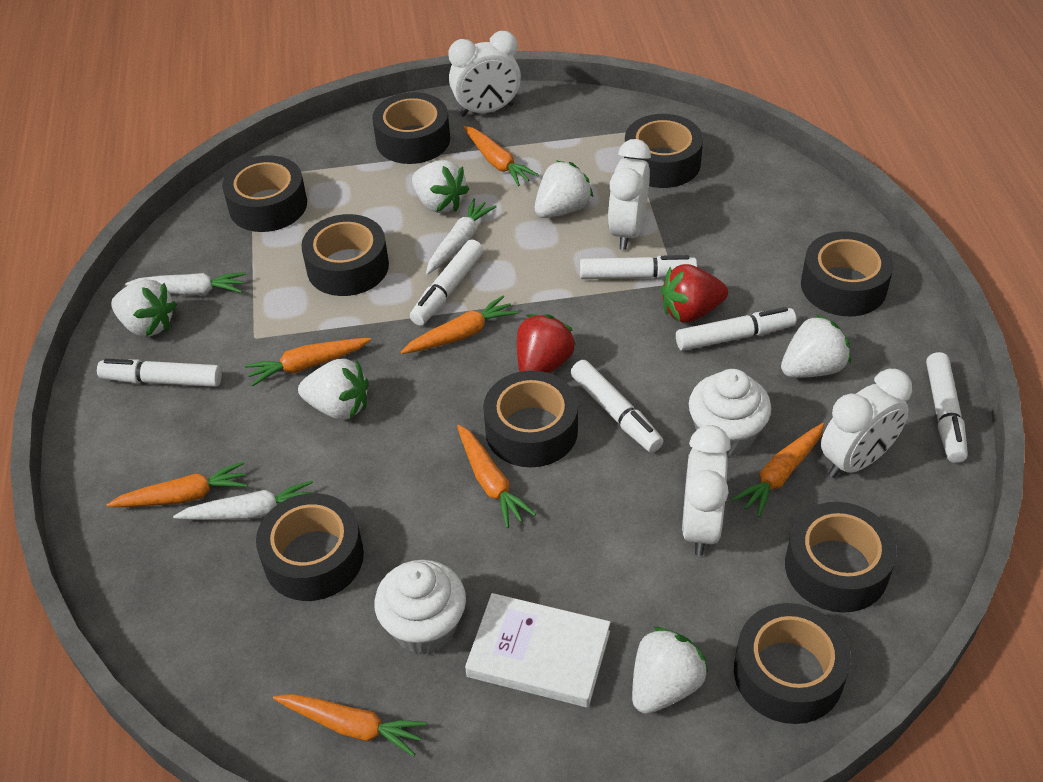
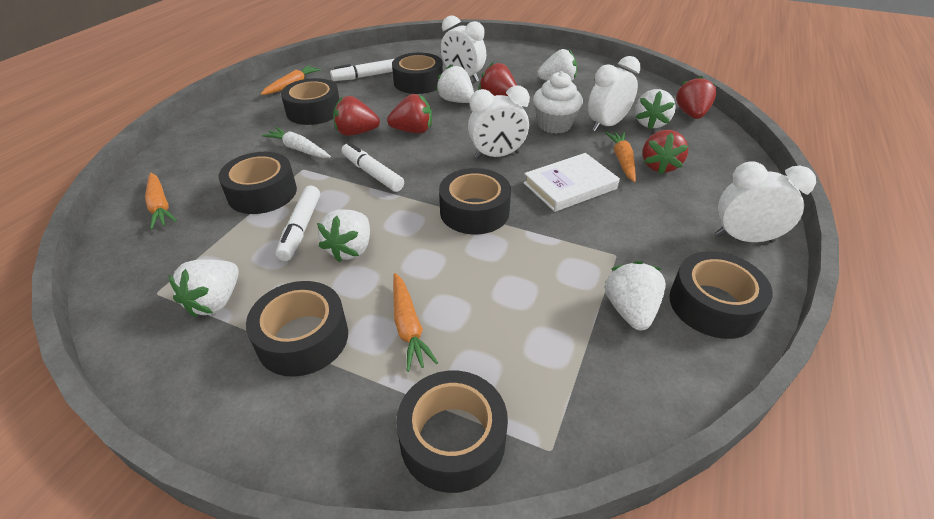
black tape: 9 -> 7
orange carrot: 7 -> 4
red strawberry: 2 -> 5
white carrot: 3 -> 1
white cupcake: 2 -> 1
white marker: 6 -> 3

